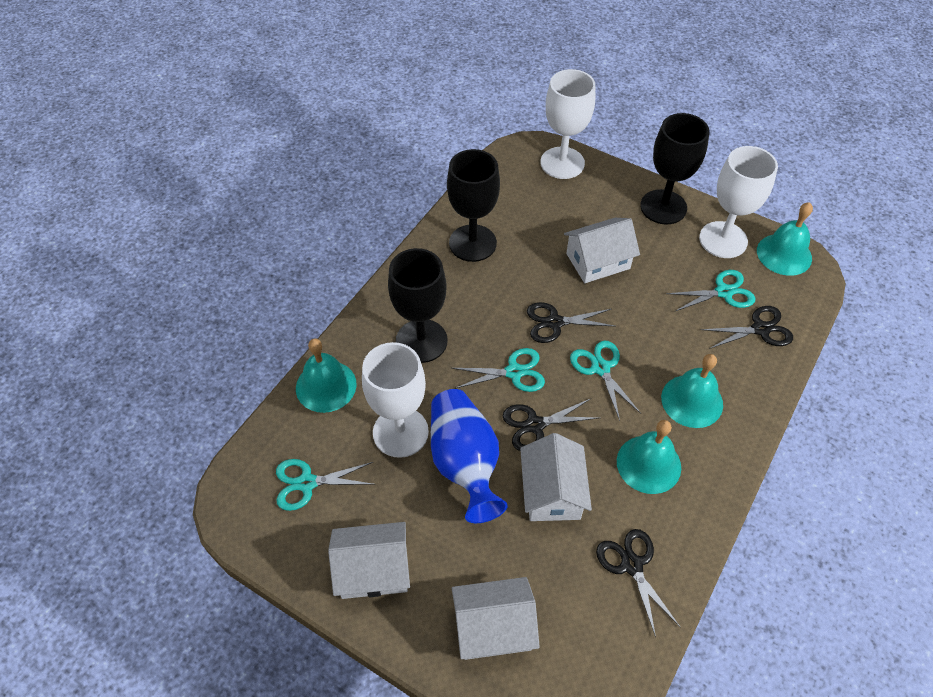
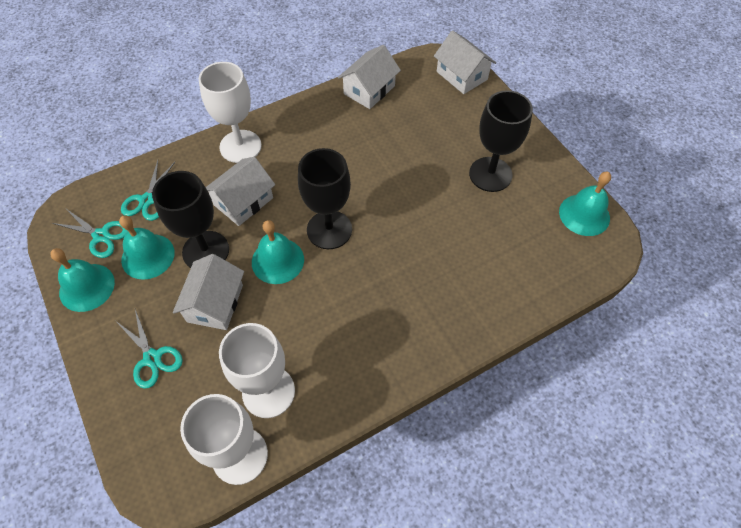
black scissors: 4 -> 0
blue vase: 1 -> 0
turquoise scissors: 4 -> 3

